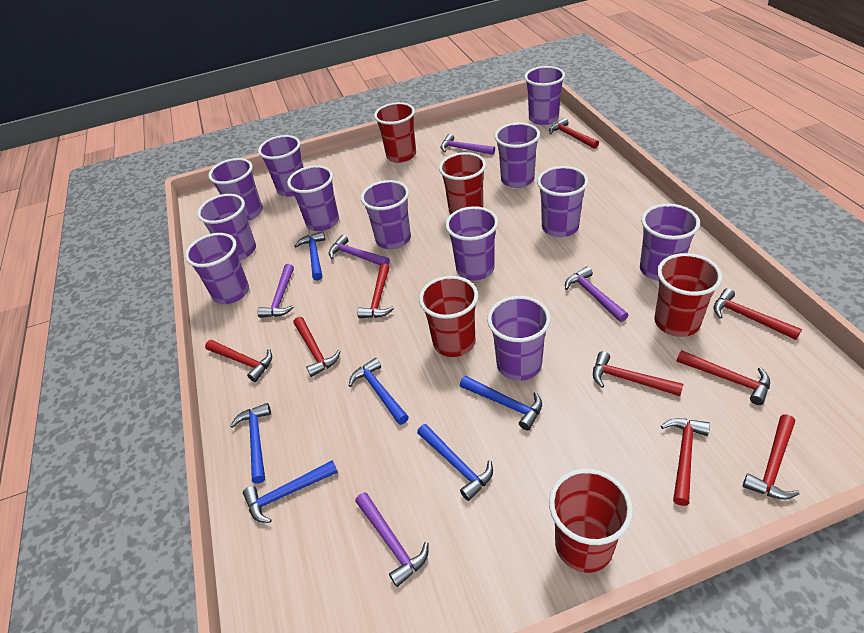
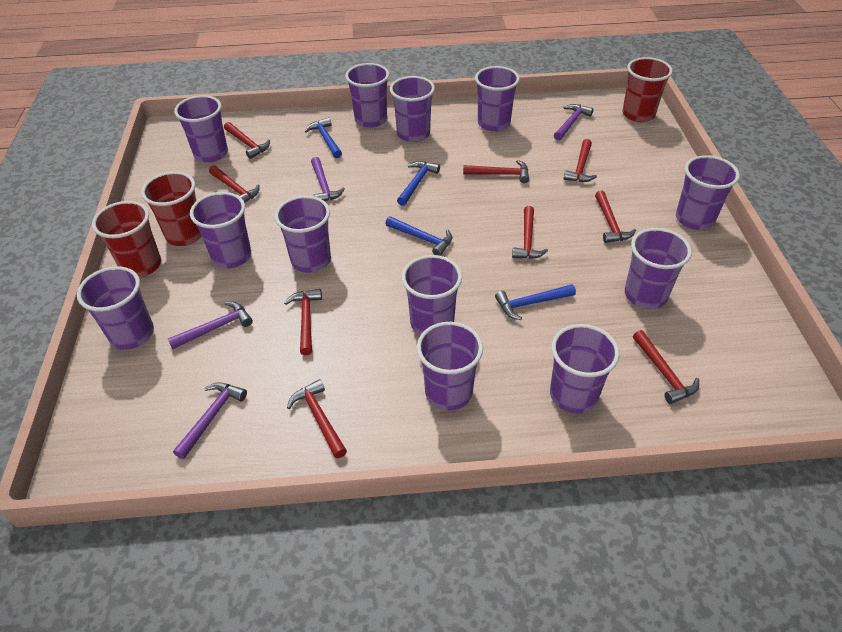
blue hammer: 6 -> 4
purple hammer: 5 -> 4
red cup: 5 -> 3

